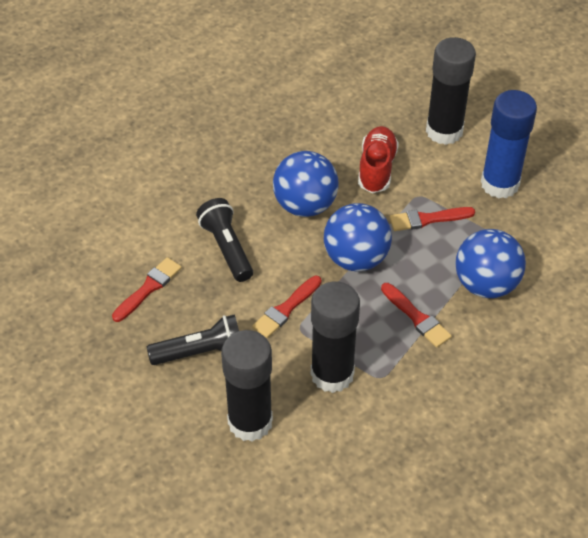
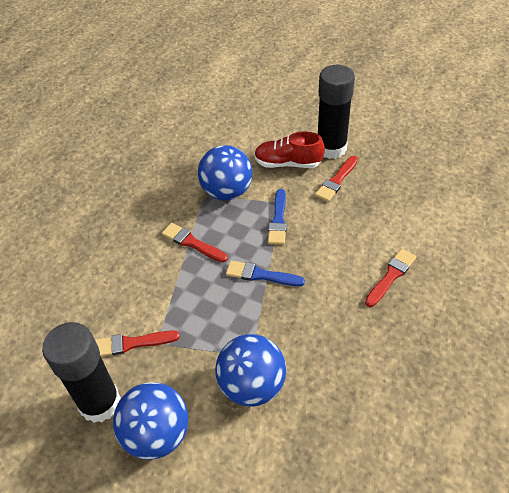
black flashlight: 2 -> 0
black glue stick: 3 -> 2
blue brush: 0 -> 2
blue glue stick: 1 -> 0

